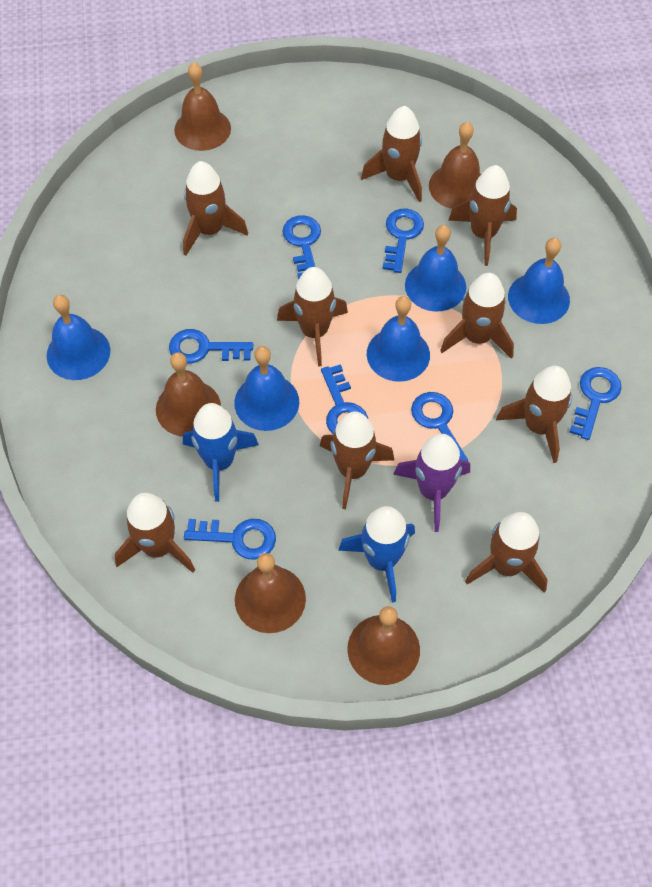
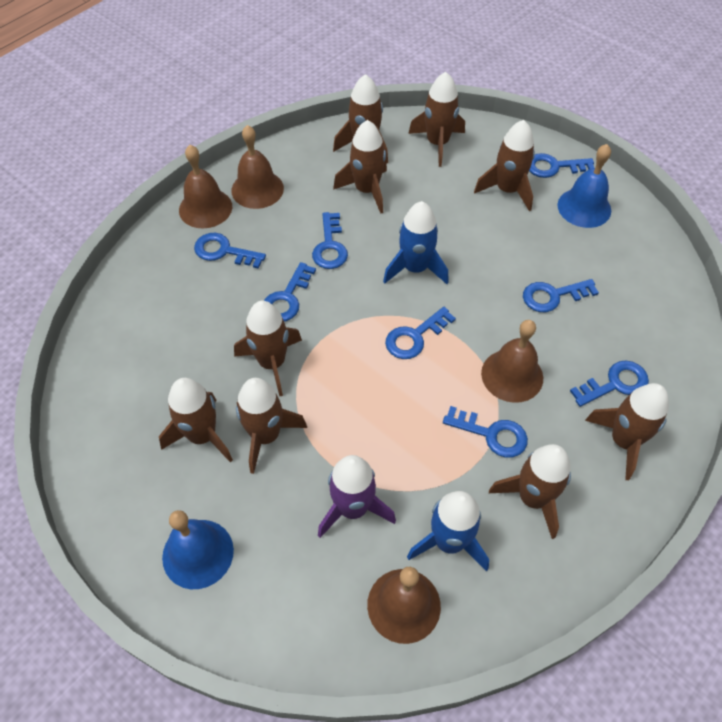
blue bell: 5 -> 2
blue key: 7 -> 8
brown bell: 5 -> 4

